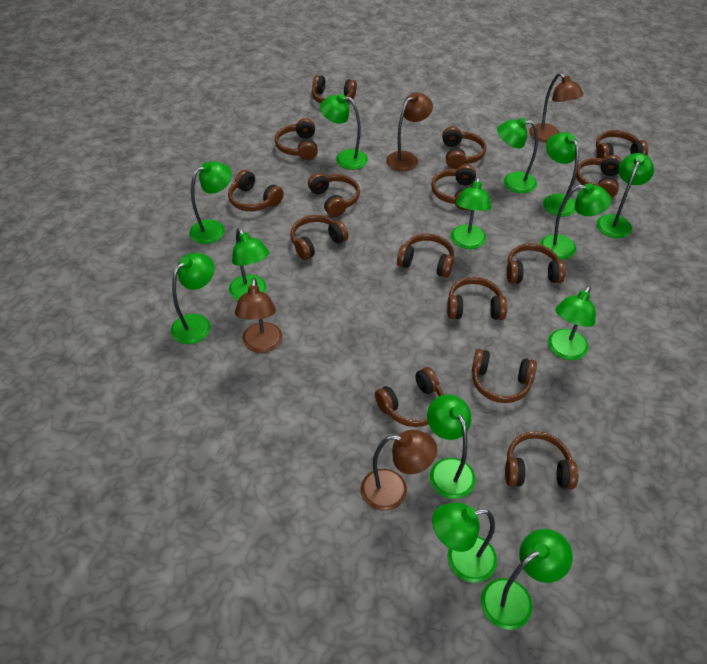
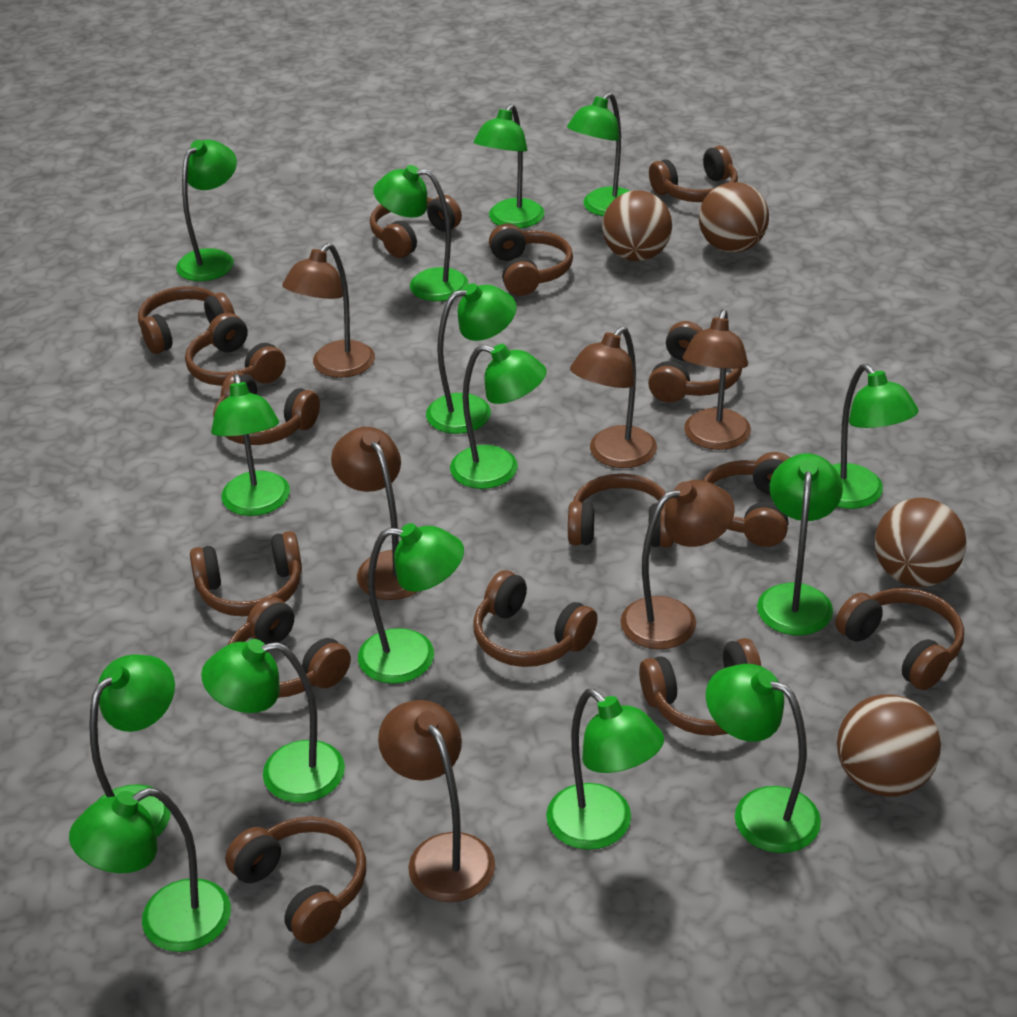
brown ball: 0 -> 4
brown lamp: 4 -> 6
green lamp: 13 -> 15

